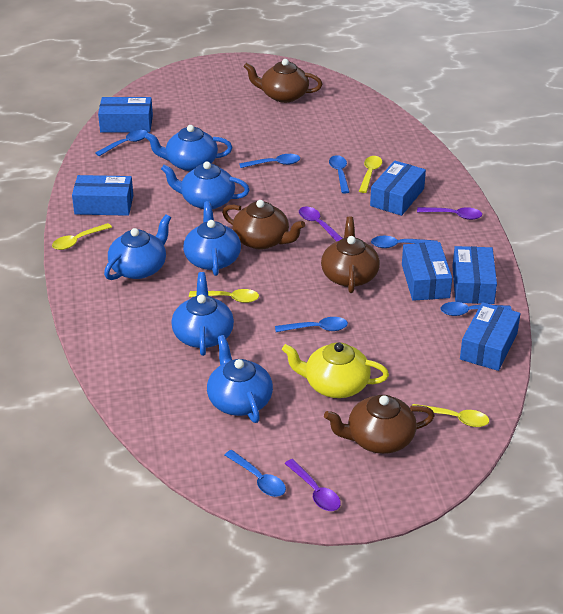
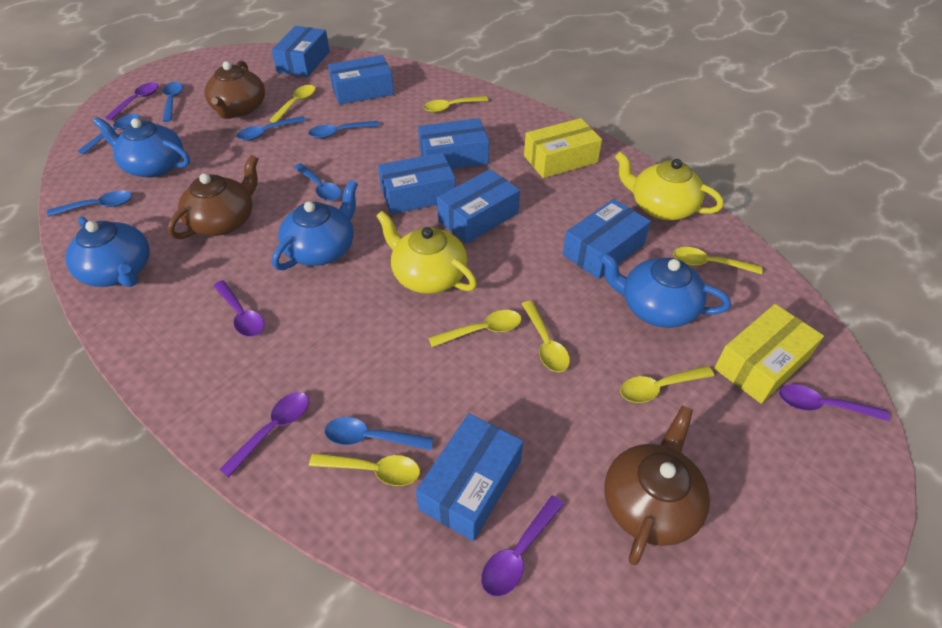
blue box: 6 -> 7
blue teapot: 6 -> 4
brown teapot: 4 -> 3
purple spoon: 3 -> 5
yellow box: 0 -> 2
yellow spoon: 4 -> 7
yellow teapot: 1 -> 2

